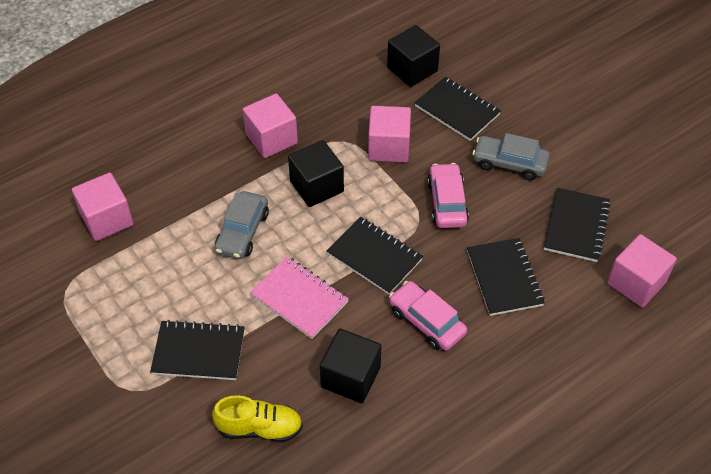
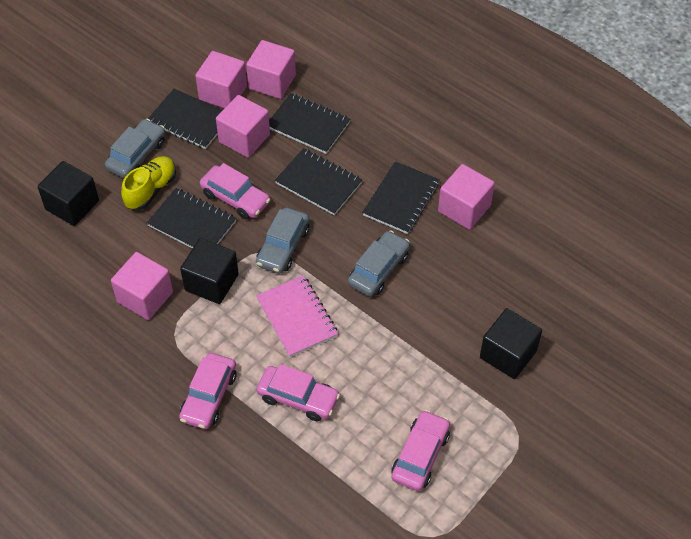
grey car: 2 -> 3
pink car: 2 -> 4
pink cube: 4 -> 5

